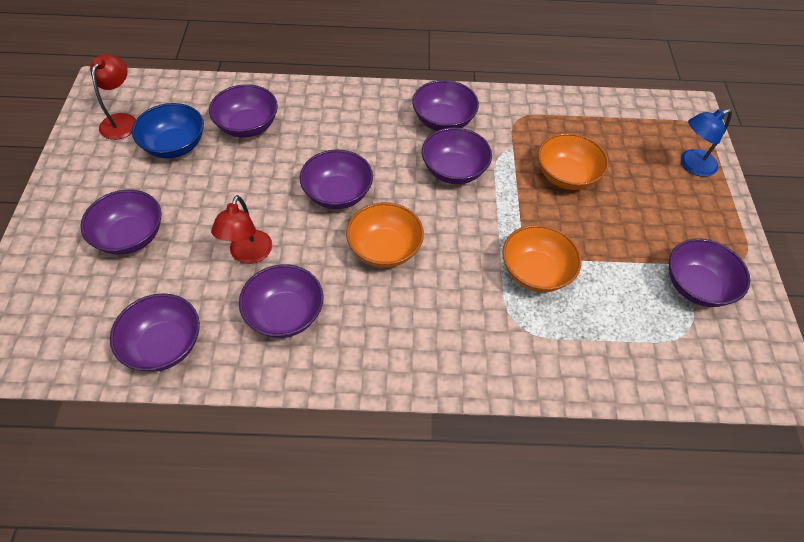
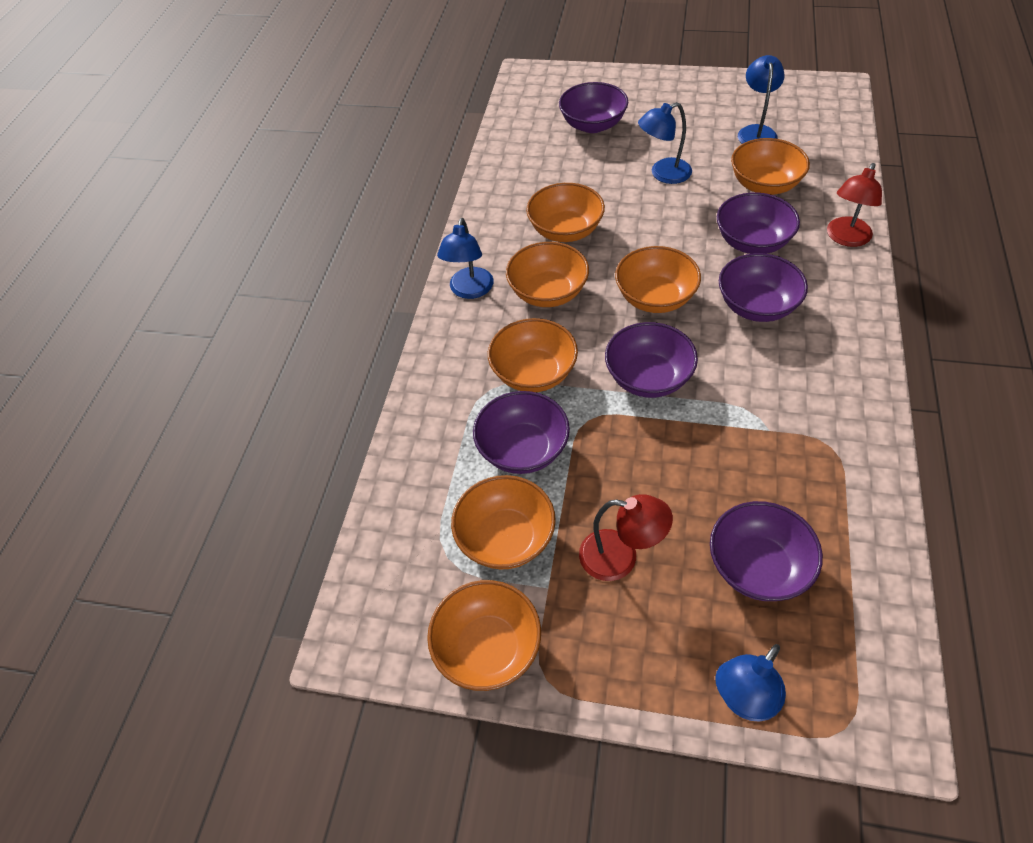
blue bowl: 1 -> 0
blue lamp: 1 -> 4
orange bowl: 3 -> 7
purple bowl: 8 -> 6

